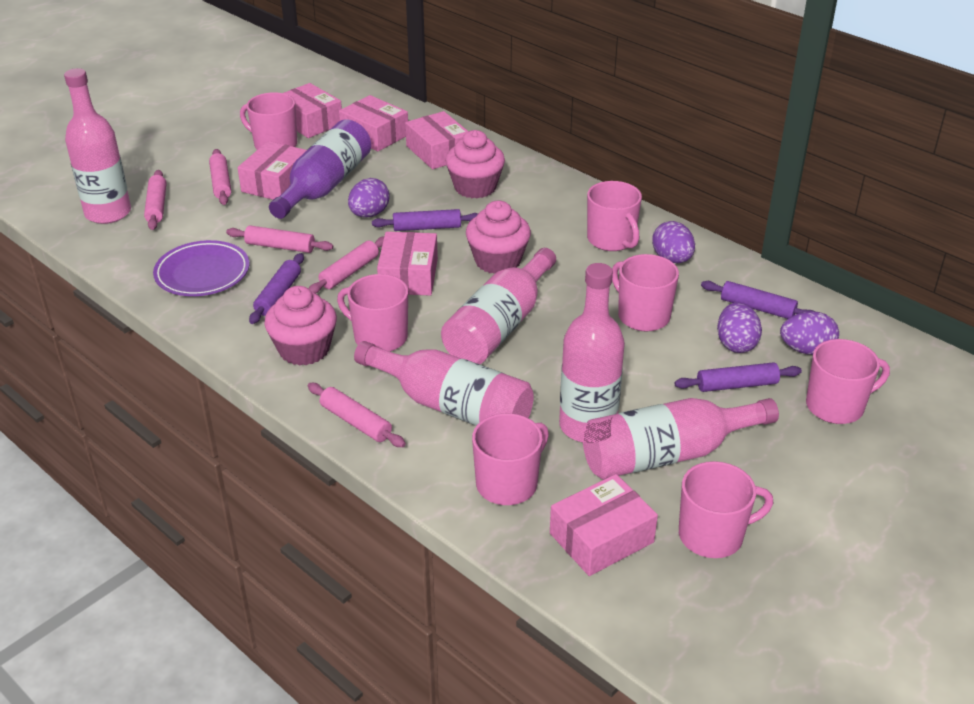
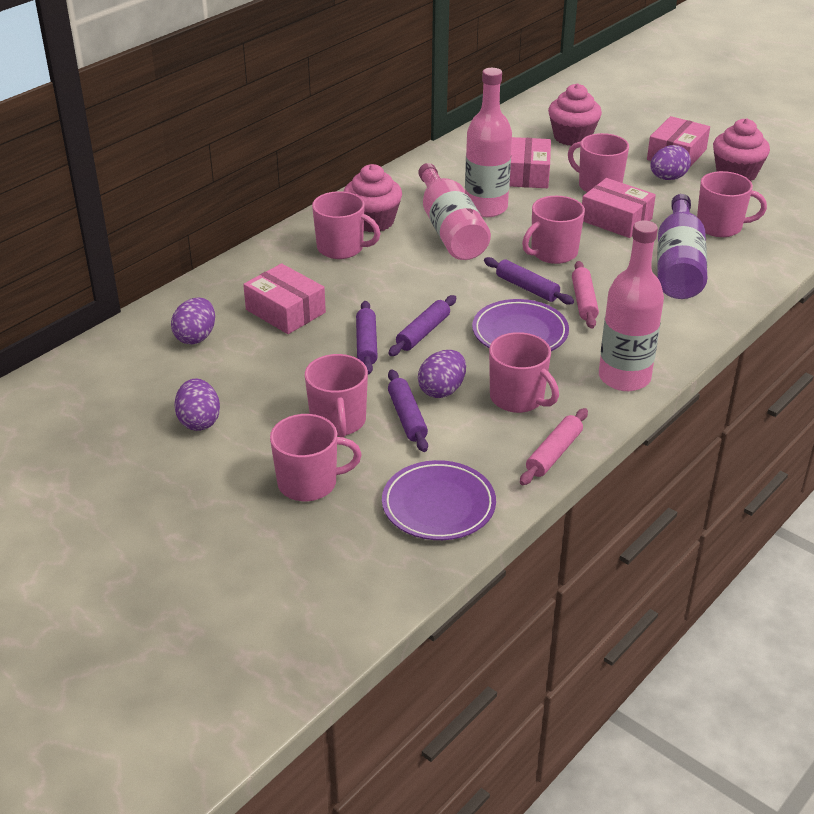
pink bottle: 5 -> 3
pink box: 6 -> 4
pink rolling pin: 5 -> 2
purple plate: 1 -> 2

